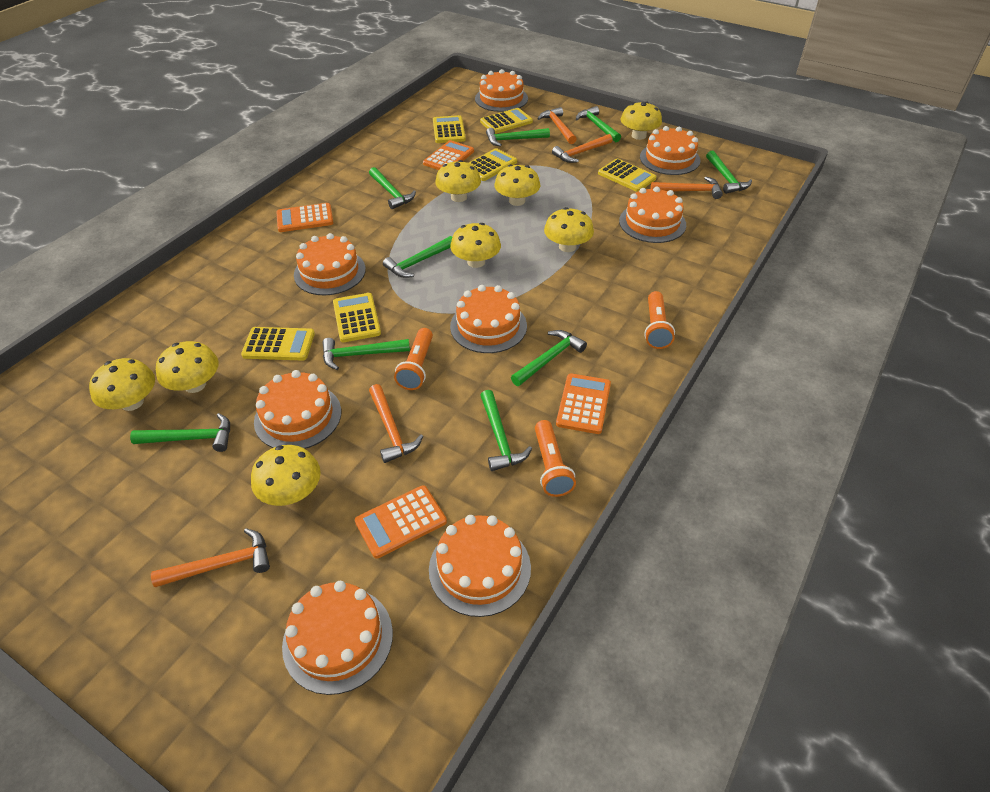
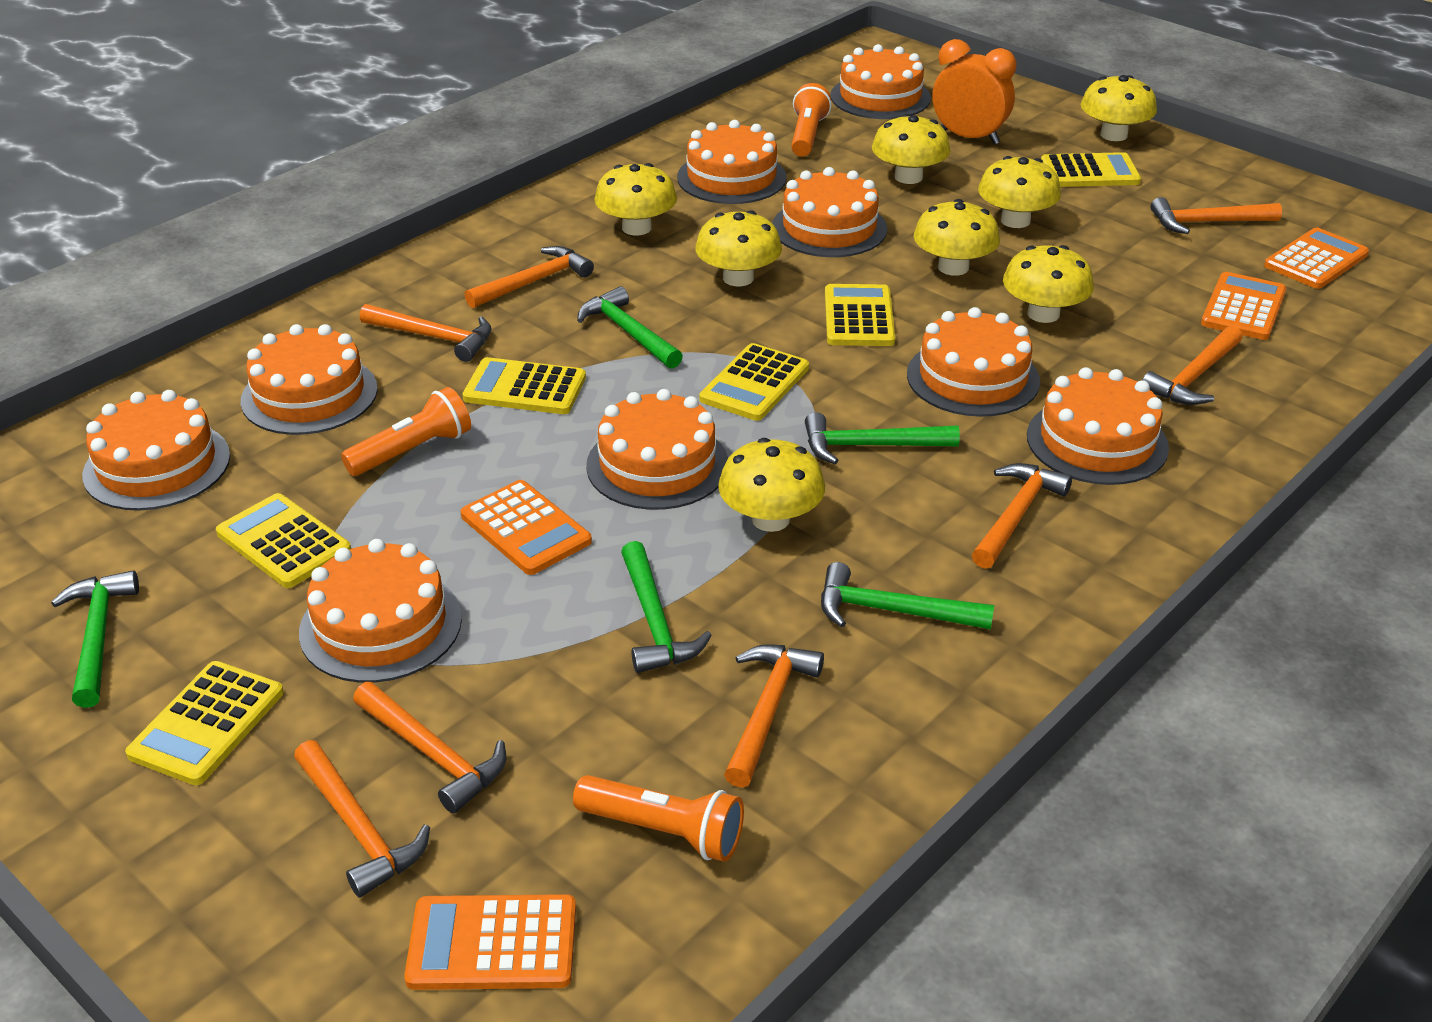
green hammer: 9 -> 5
orange cake: 8 -> 9
orange clock: 0 -> 1
orange hammer: 5 -> 8

